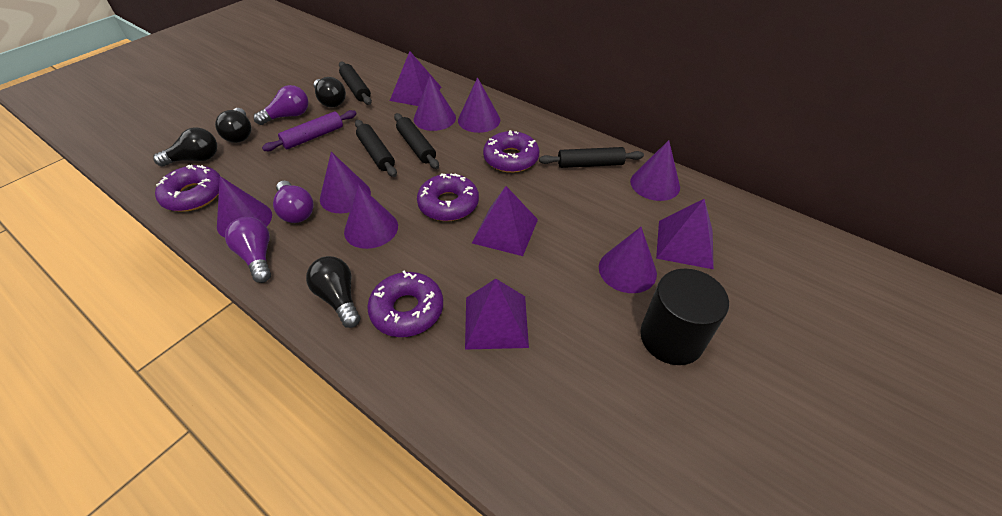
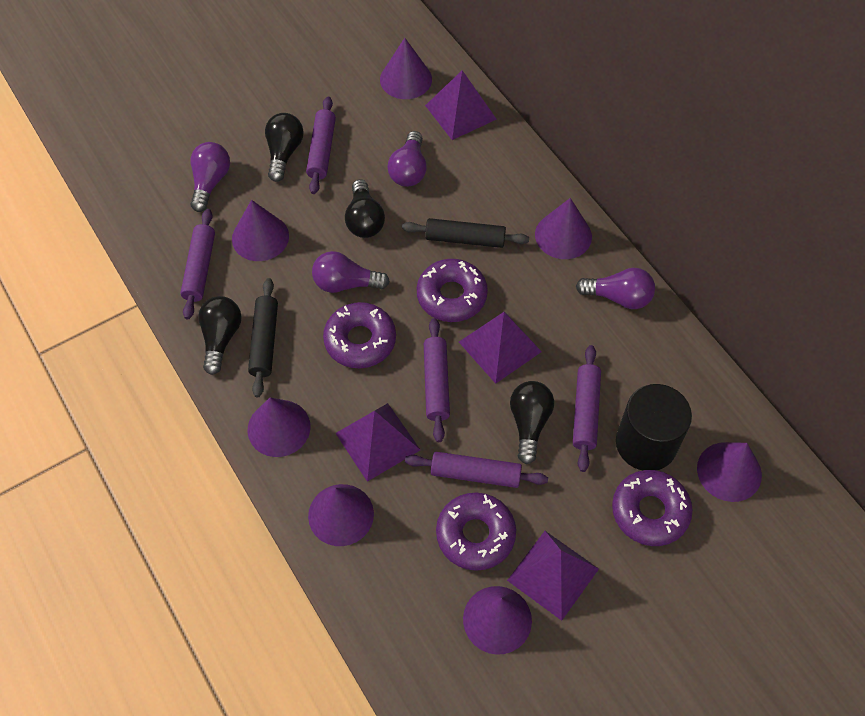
black rolling pin: 4 -> 2
purple light bulb: 3 -> 4
purple rolling pin: 1 -> 5

